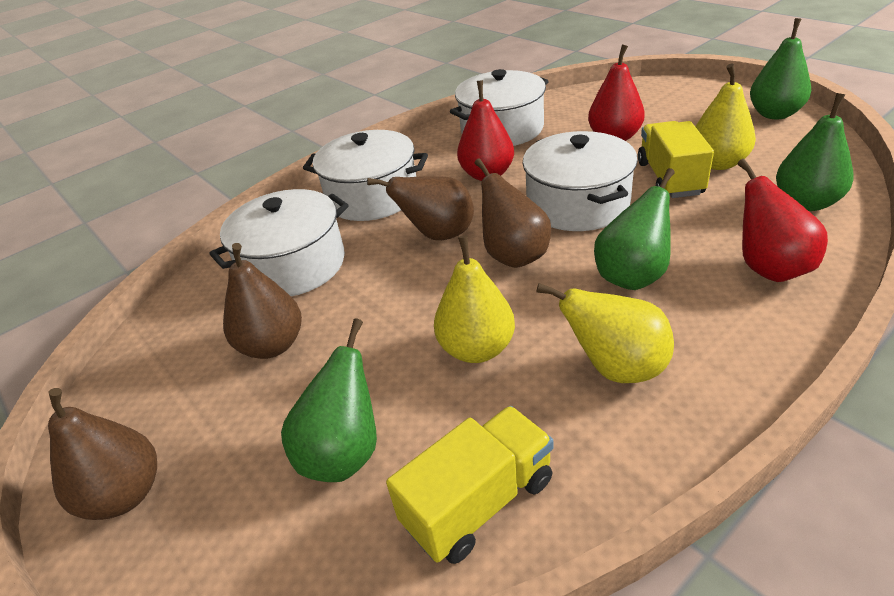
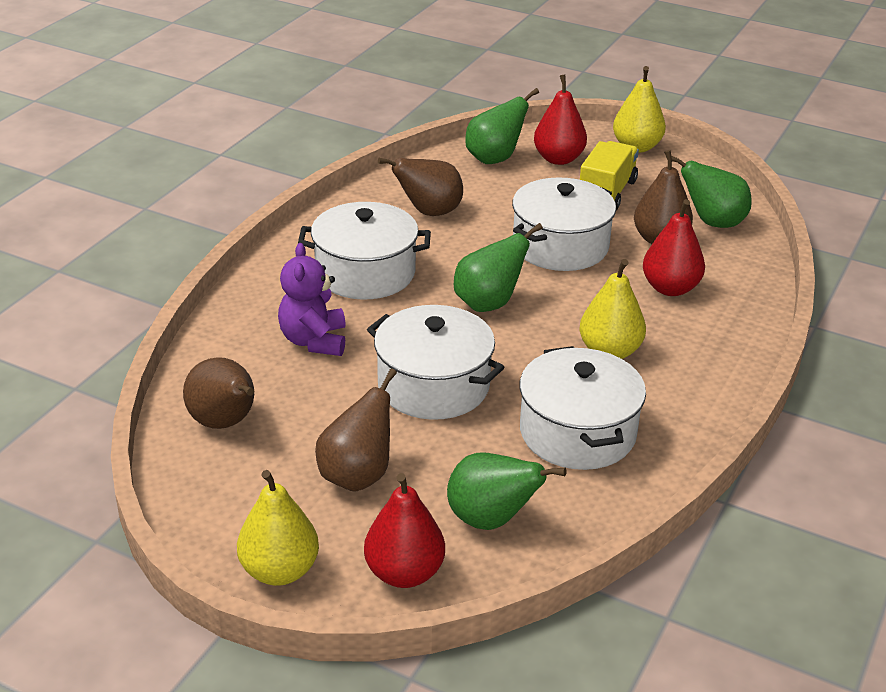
purple teddy bear: 0 -> 1
yellow truck: 2 -> 1

